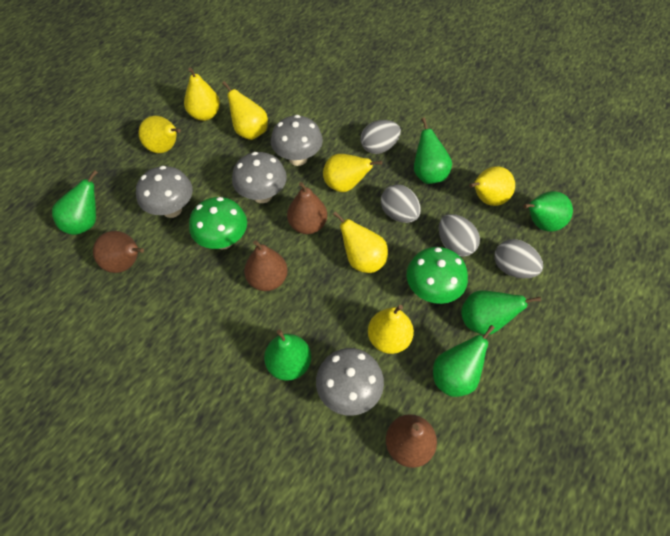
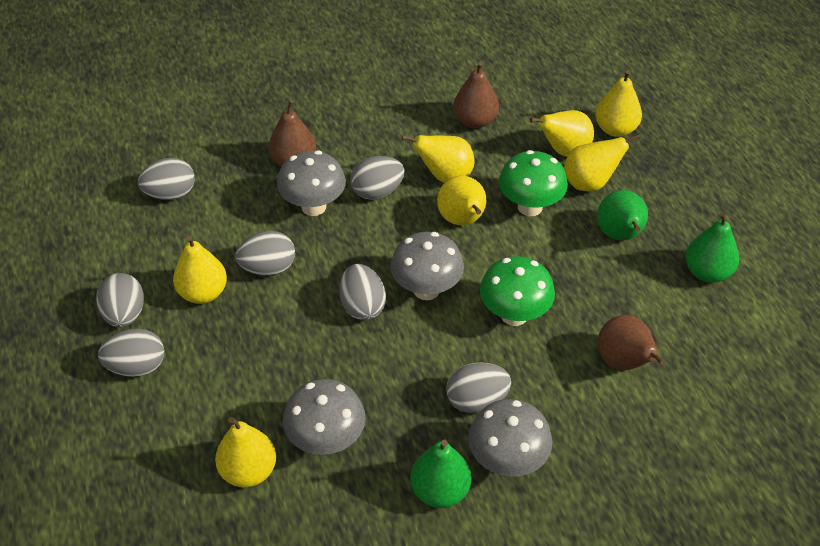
brown pear: 4 -> 3
green pear: 6 -> 3
grey egg: 4 -> 7

